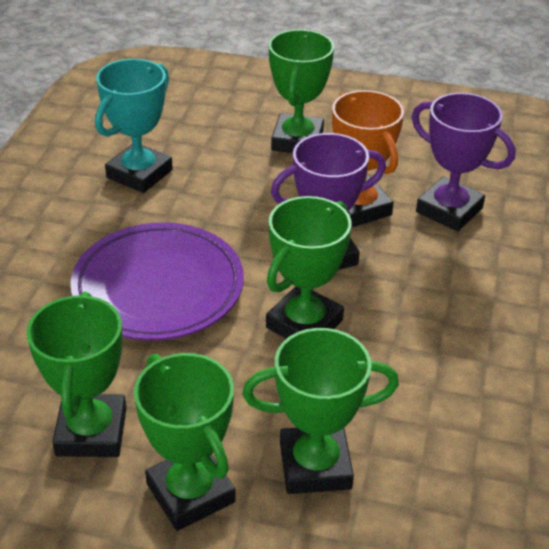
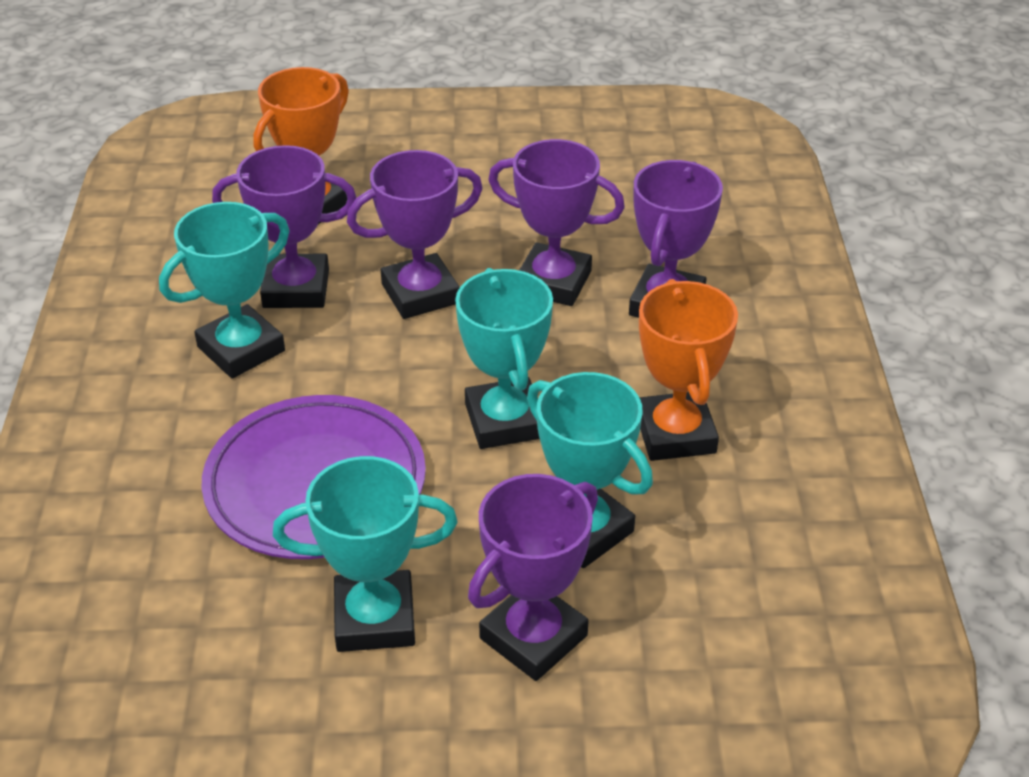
green trophy: 5 -> 0
orange trophy: 1 -> 2
purple trophy: 2 -> 5
turquoise trophy: 1 -> 4

